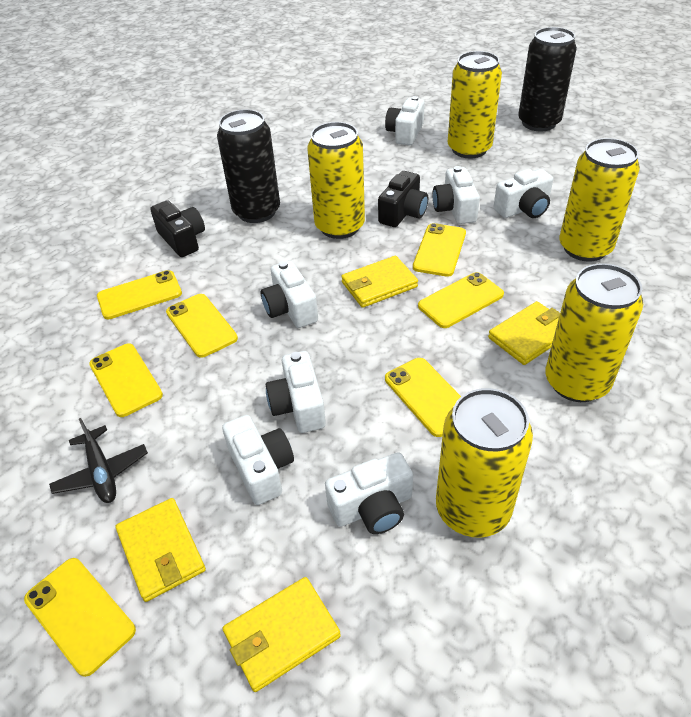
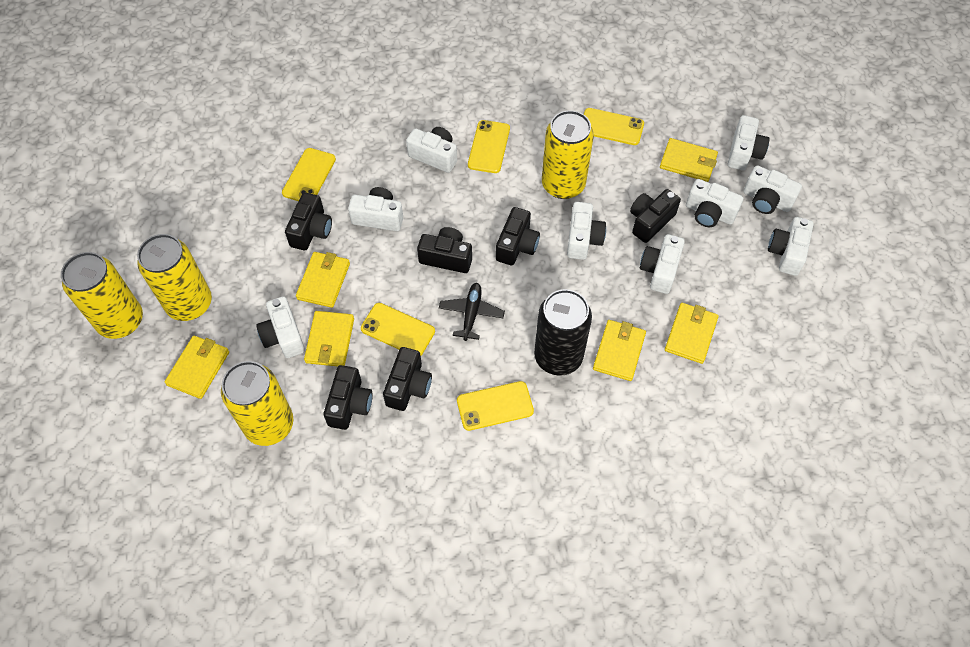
black camera: 2 -> 6
black can: 2 -> 1
white camera: 7 -> 9
yellow can: 5 -> 4
yellow phone: 7 -> 5
yellow wallet: 4 -> 6

